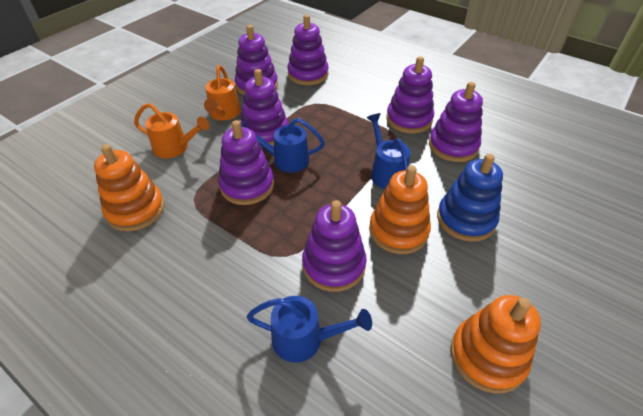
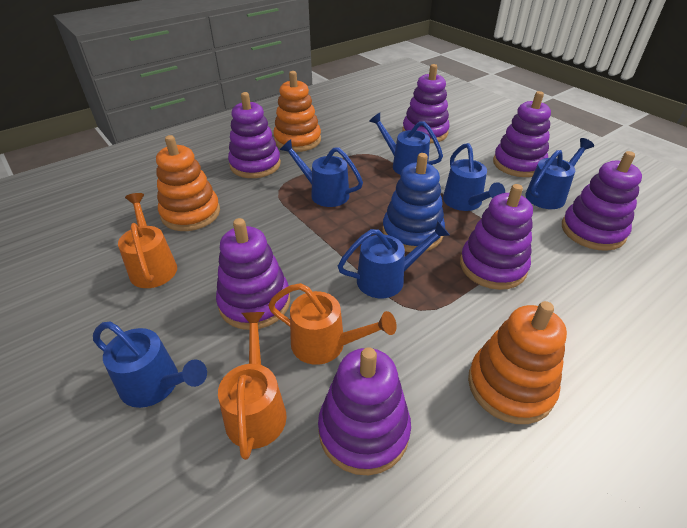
blue watering can: 3 -> 6
orange watering can: 2 -> 3

